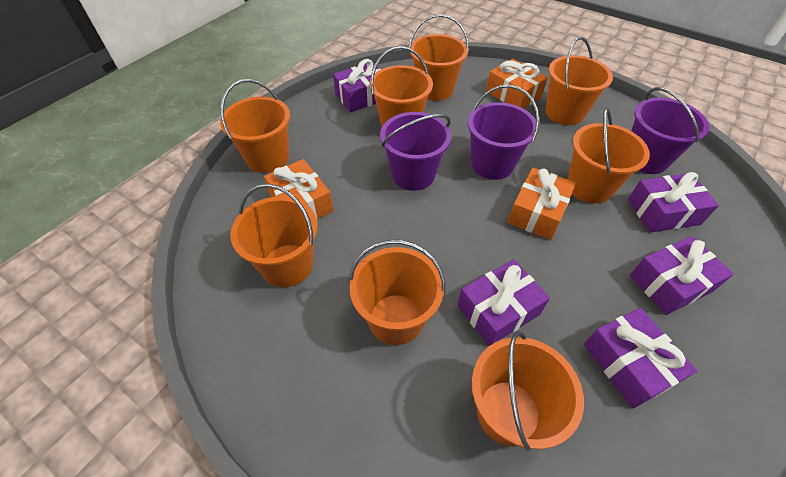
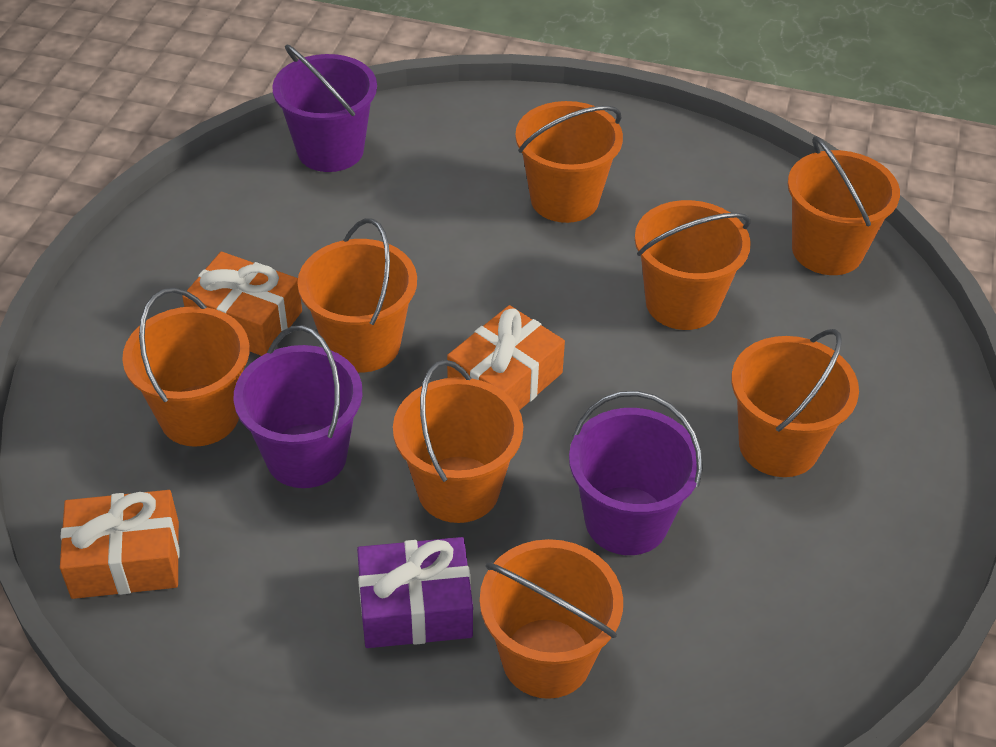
purple gift: 5 -> 1

